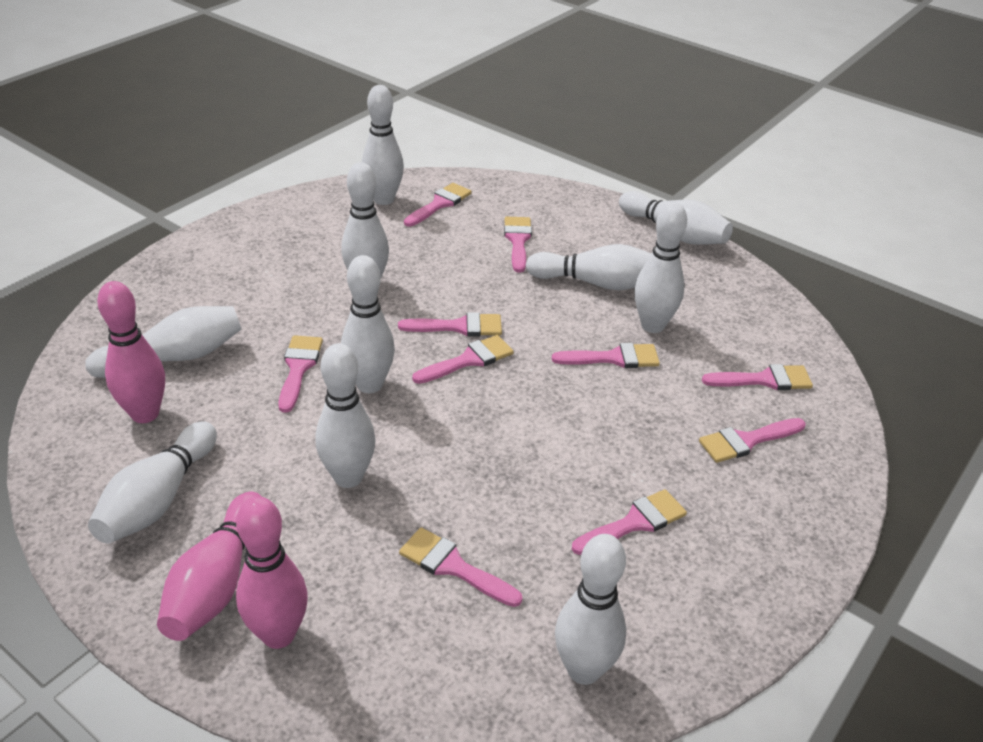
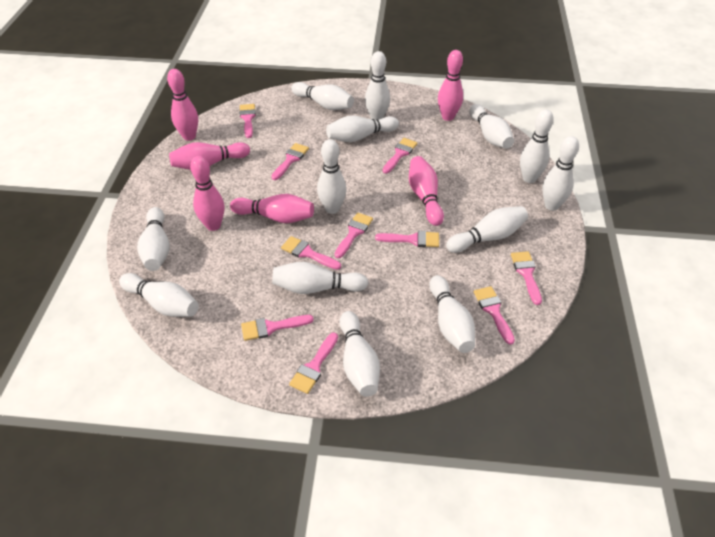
pink bowling pin: 3 -> 6
white bowling pin: 10 -> 13

